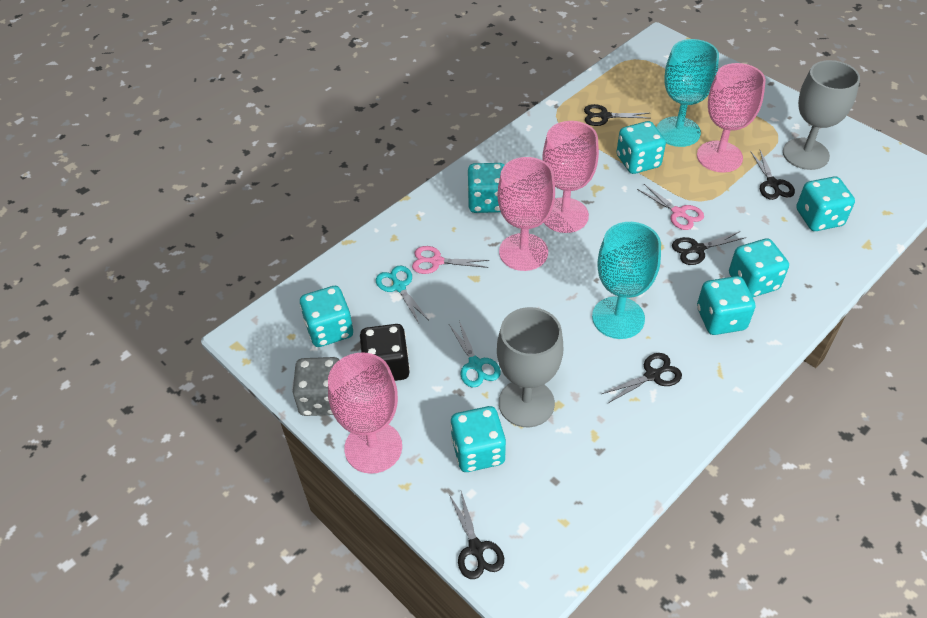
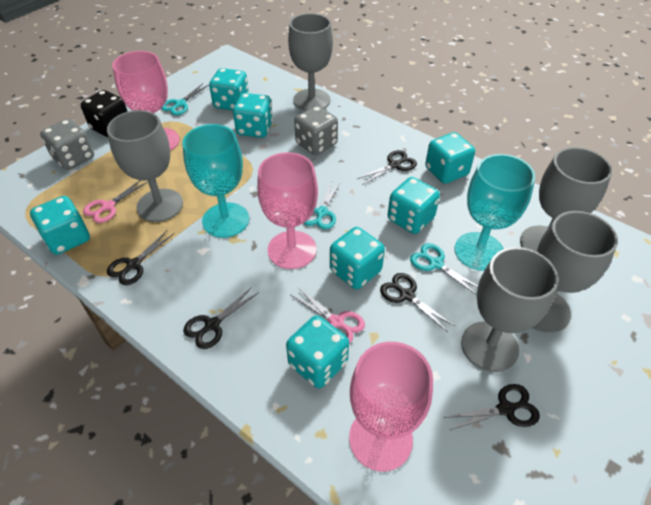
grey dice: 1 -> 2
grey goblet: 2 -> 5
pink goblet: 4 -> 3
turquoise scissors: 2 -> 3

